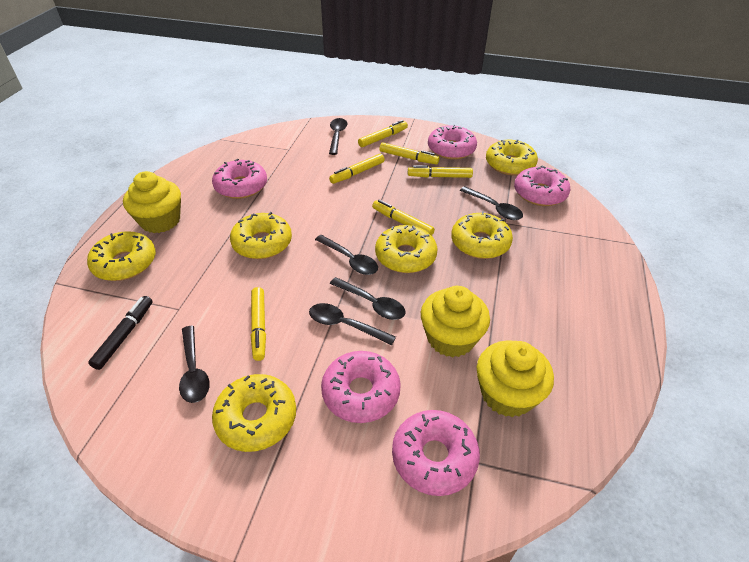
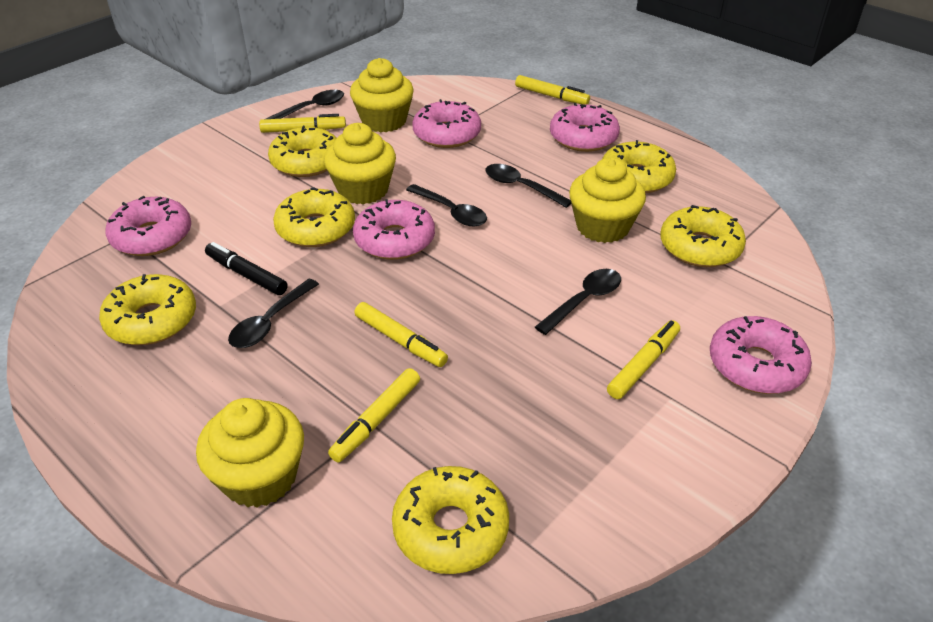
black spoon: 6 -> 5
yellow cupcake: 3 -> 4
yellow marker: 6 -> 5

